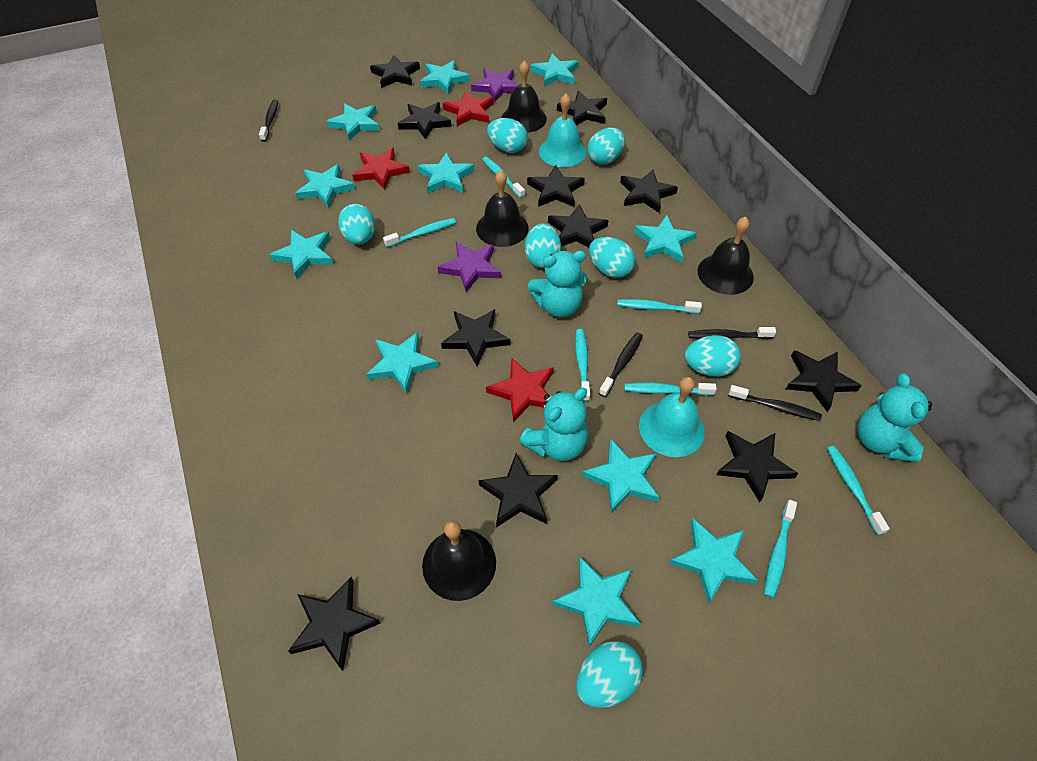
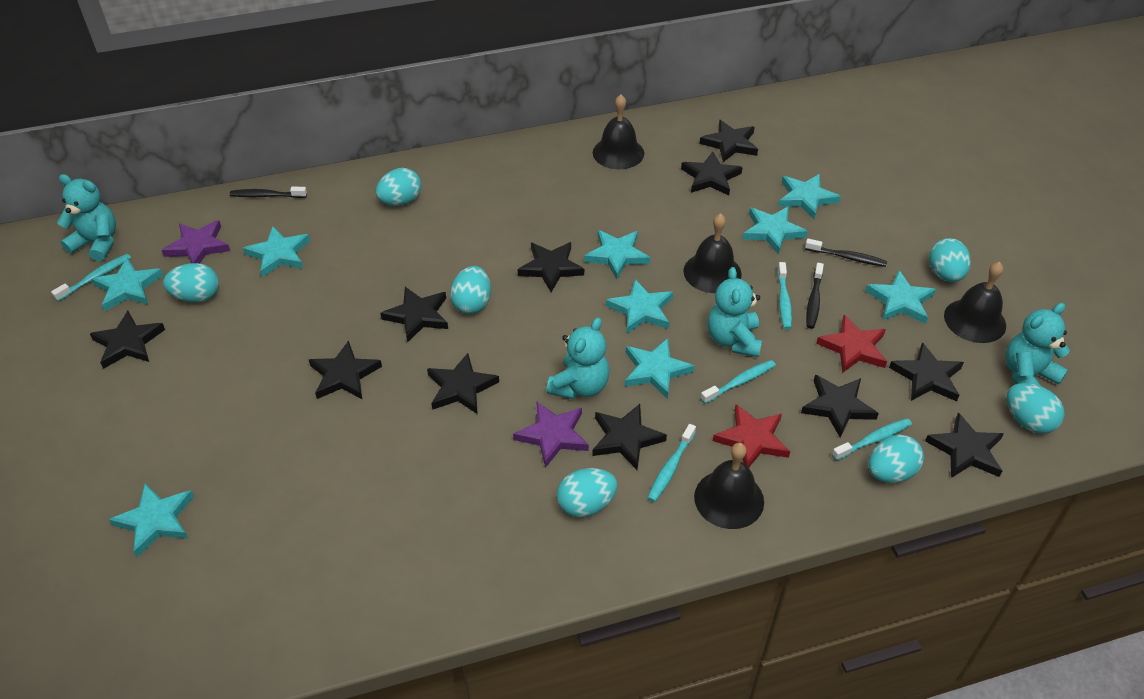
black toothbrush: 4 -> 3
red star: 3 -> 2
turquoise bell: 2 -> 0
turquoise star: 11 -> 9
turquoise teddy bear: 3 -> 4
turquoise toothbrush: 7 -> 5

